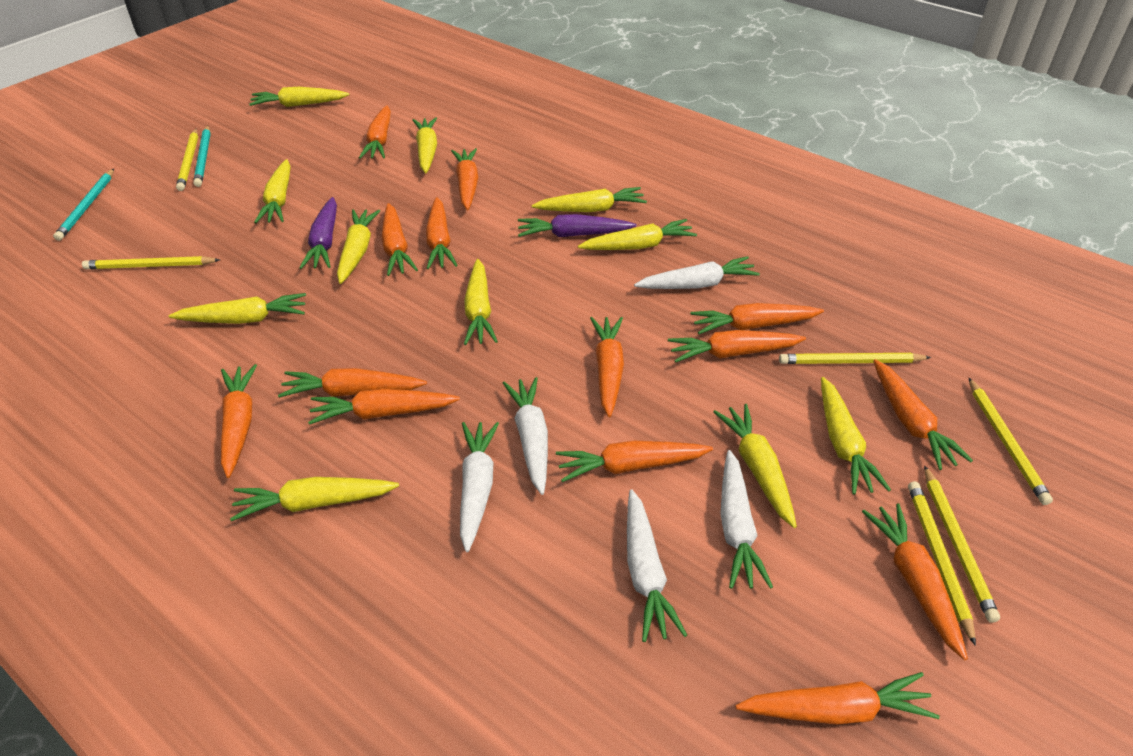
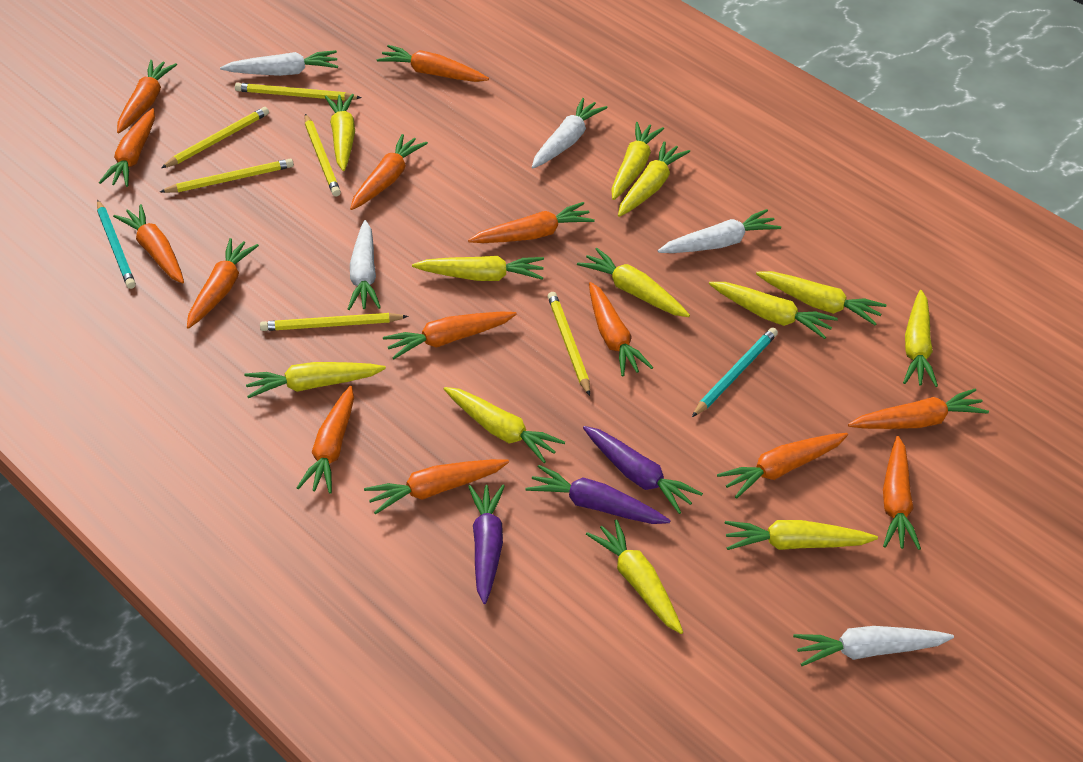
purple carrot: 2 -> 3
yellow carrot: 11 -> 12

